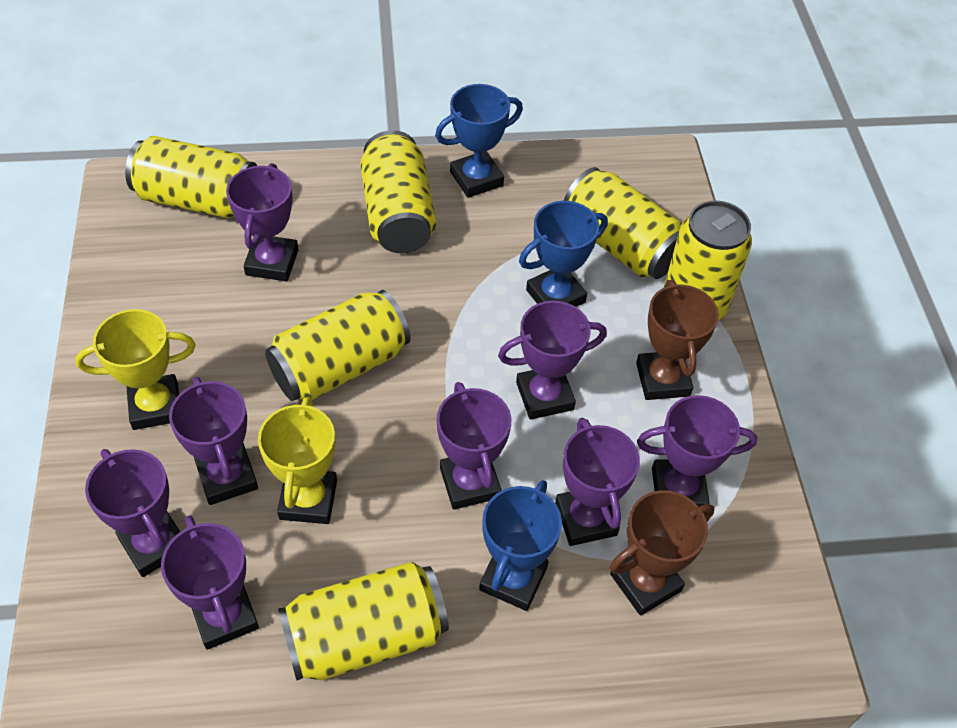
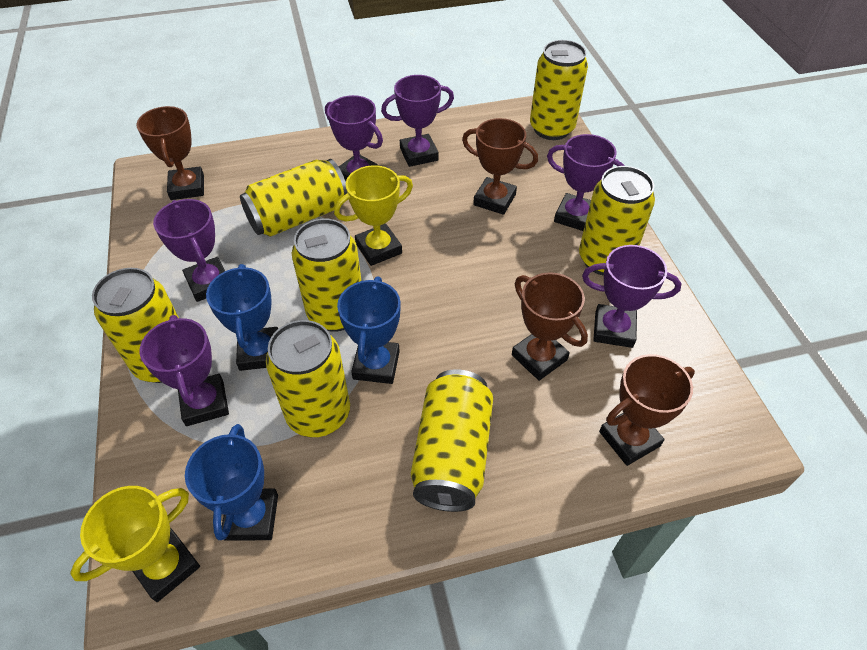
brown trophy: 2 -> 4
purple trophy: 8 -> 6
yellow can: 6 -> 7

